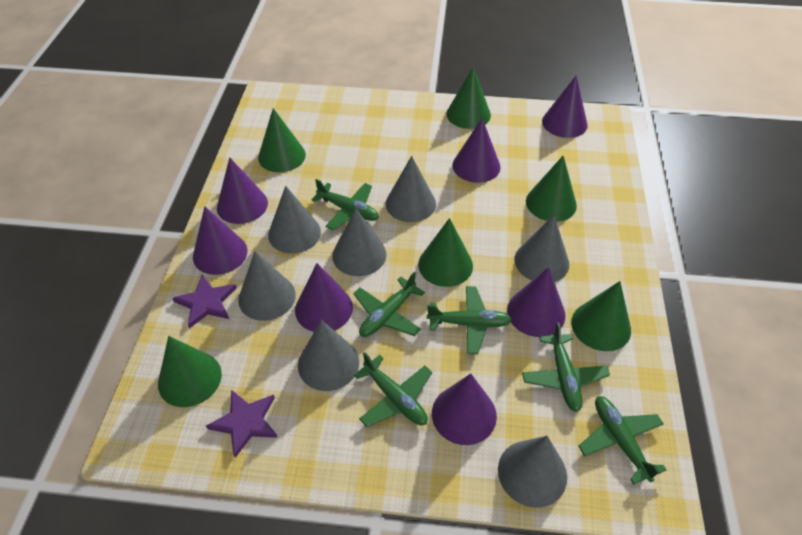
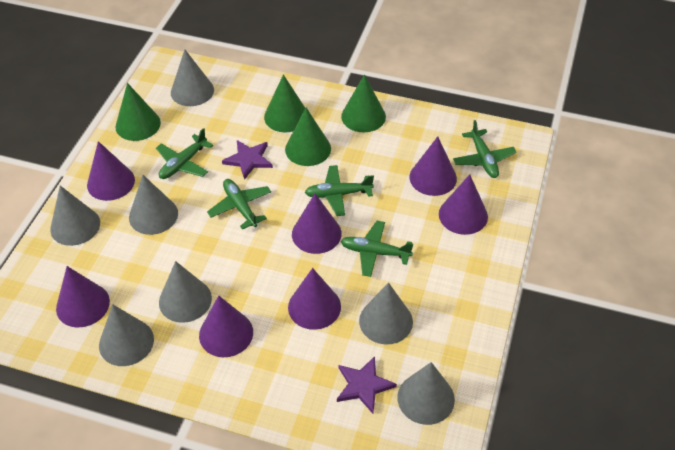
green cone: 6 -> 4
green plane: 6 -> 5

